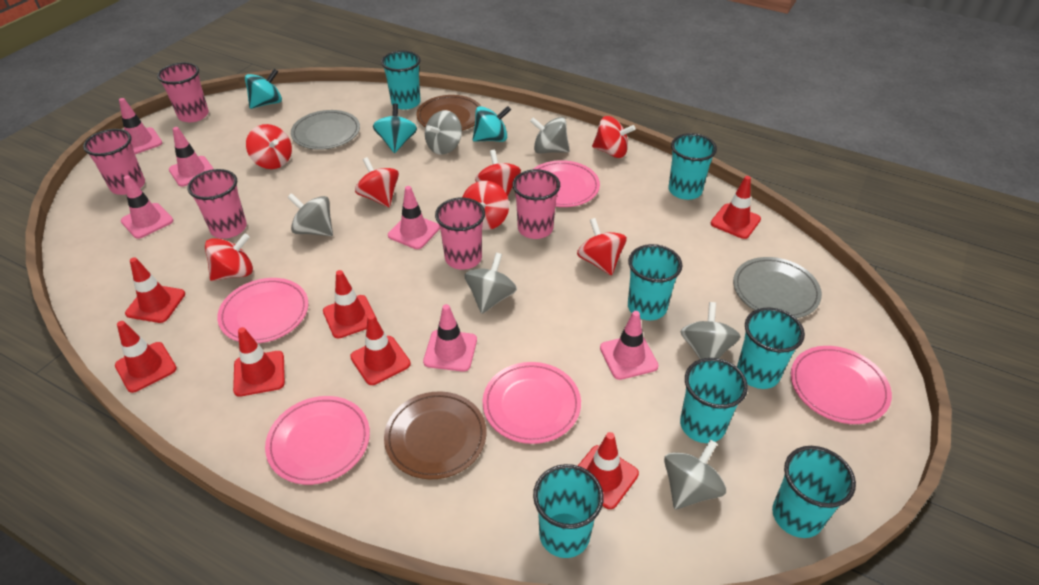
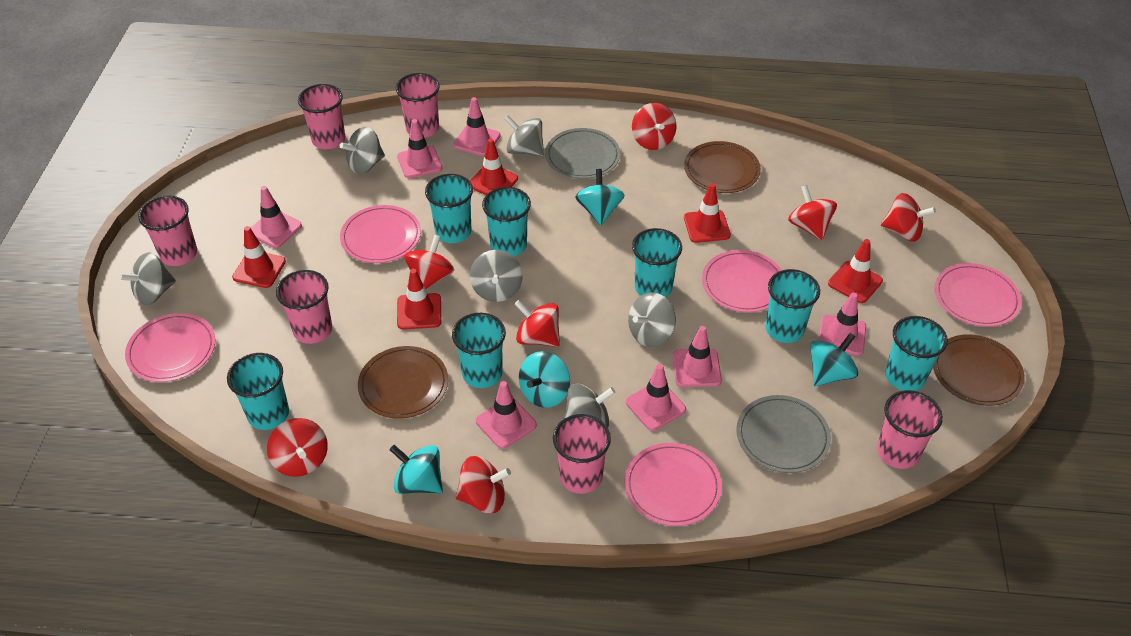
brown plate: 2 -> 3
pink cup: 5 -> 6
pink traffic cone: 6 -> 7
red traffic cone: 7 -> 5
turquoise spinning top: 3 -> 4

